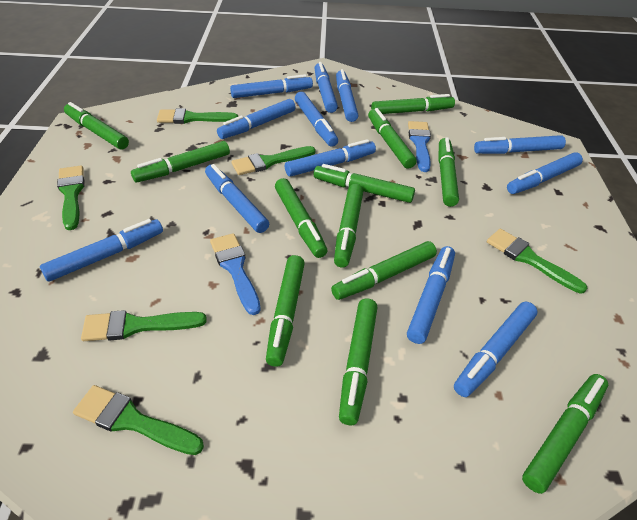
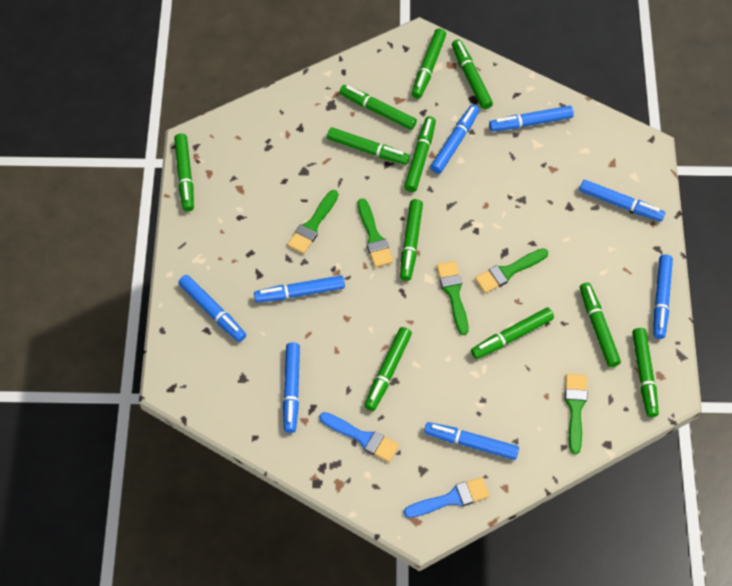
blue marker: 12 -> 8
green brush: 6 -> 5
green marker: 12 -> 11

